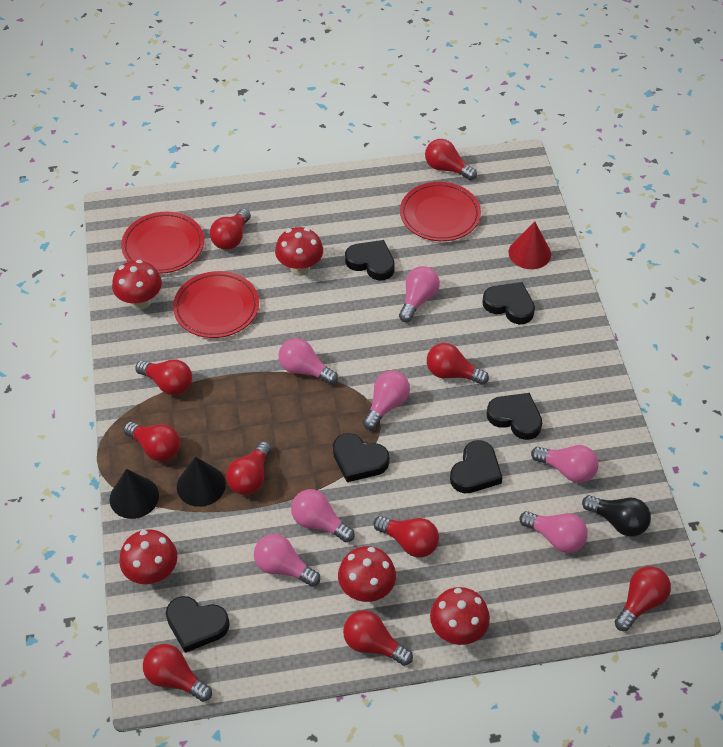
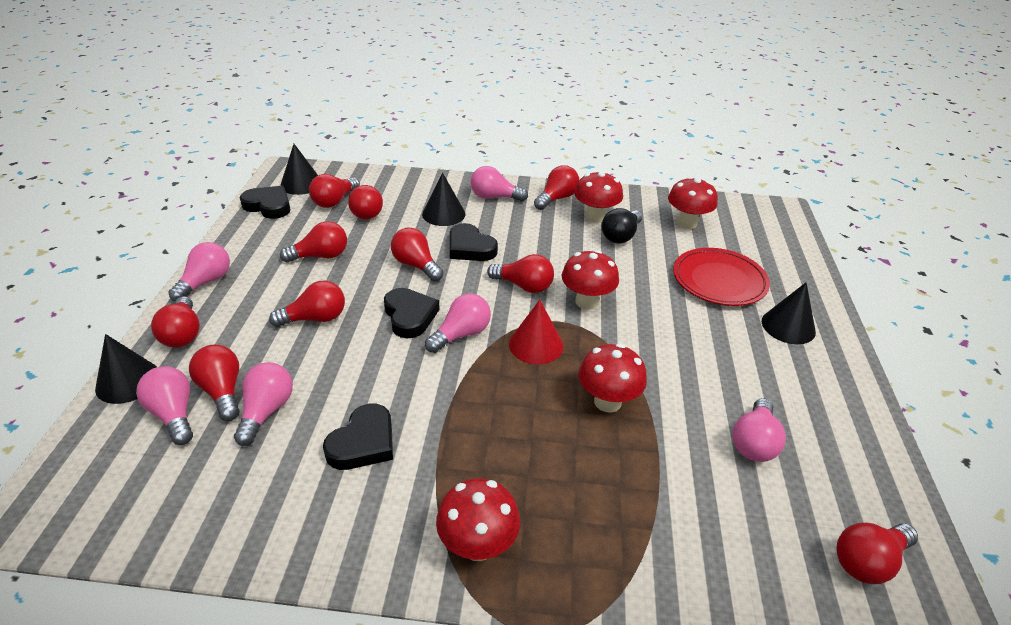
black cone: 2 -> 4
black heart: 6 -> 4
pink light bulb: 7 -> 6
red plate: 3 -> 1

